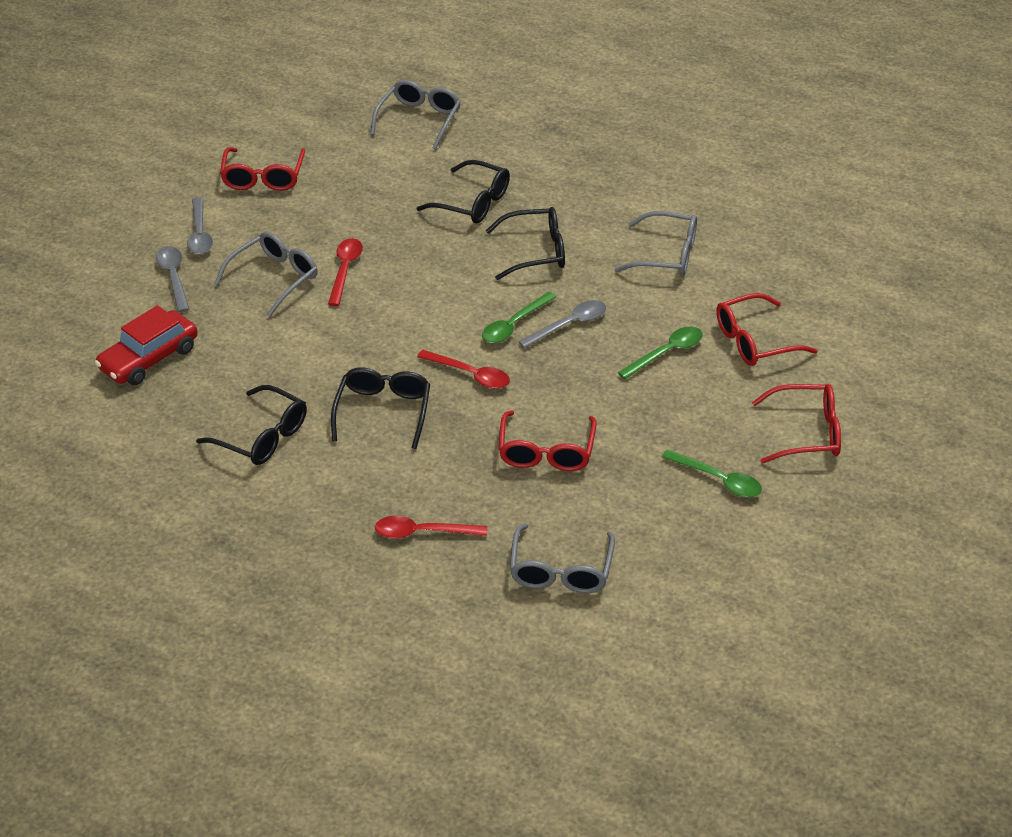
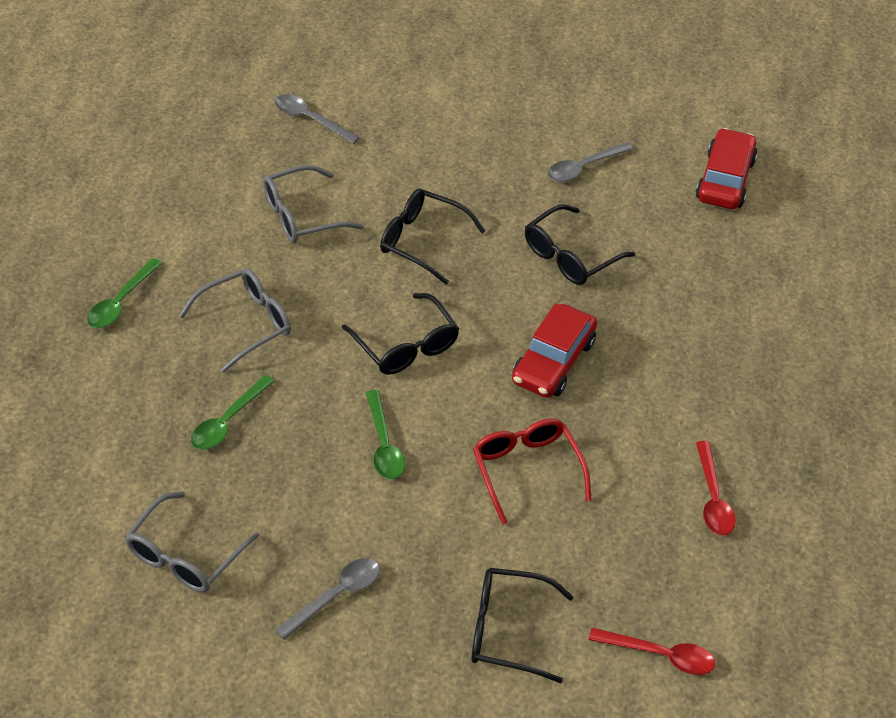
grey glasses: 4 -> 3
red car: 1 -> 2
red glasses: 4 -> 1
red spoon: 3 -> 2

